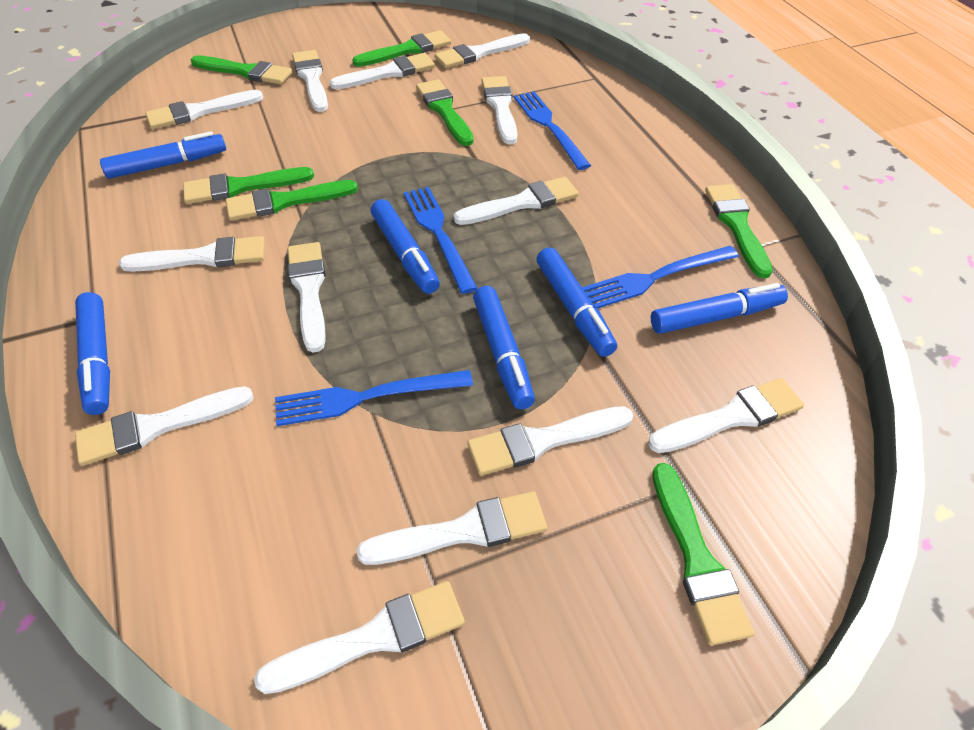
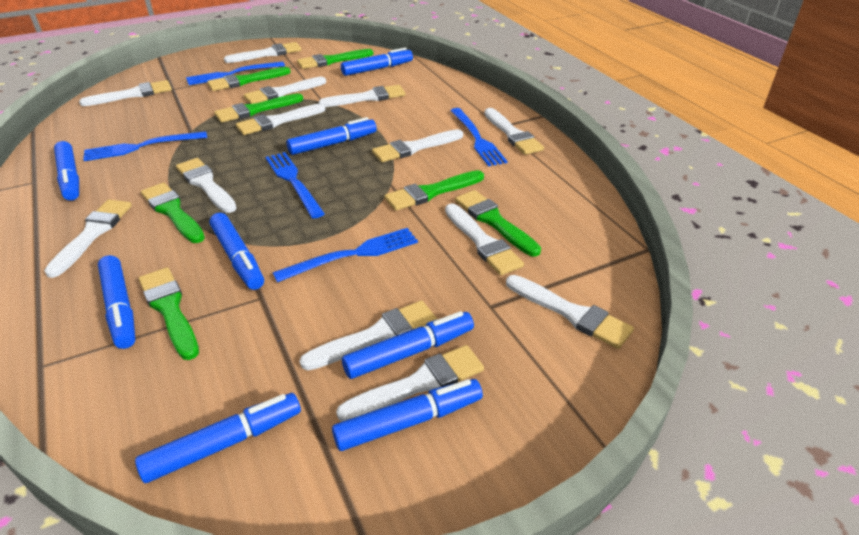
blue fork: 4 -> 5
blue marker: 6 -> 8

